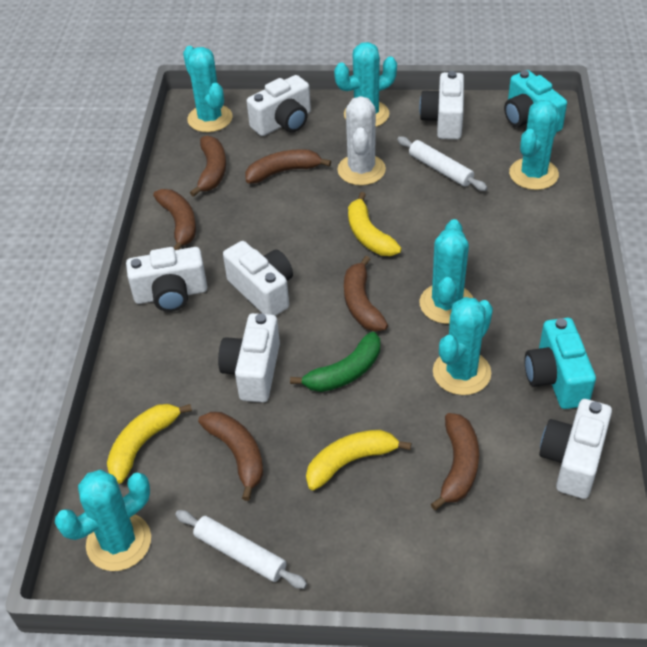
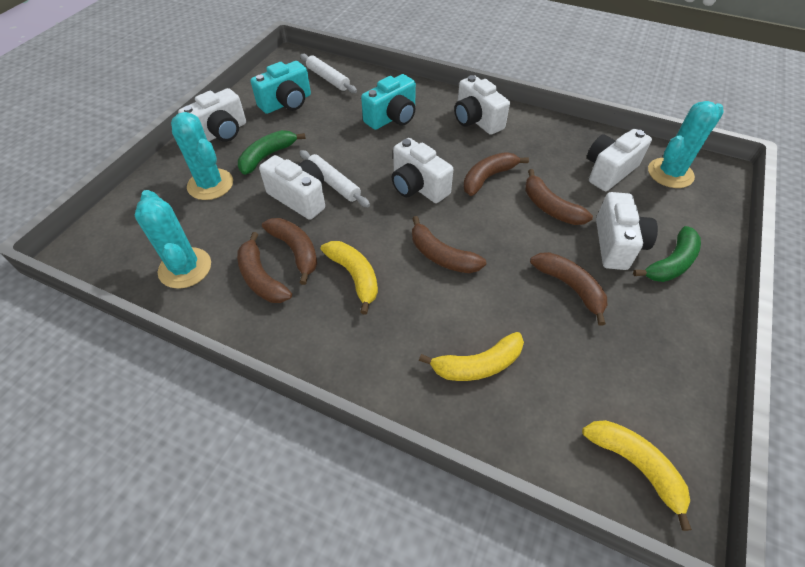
green banana: 1 -> 2
turquoise cactus: 6 -> 3
white cactus: 1 -> 0

